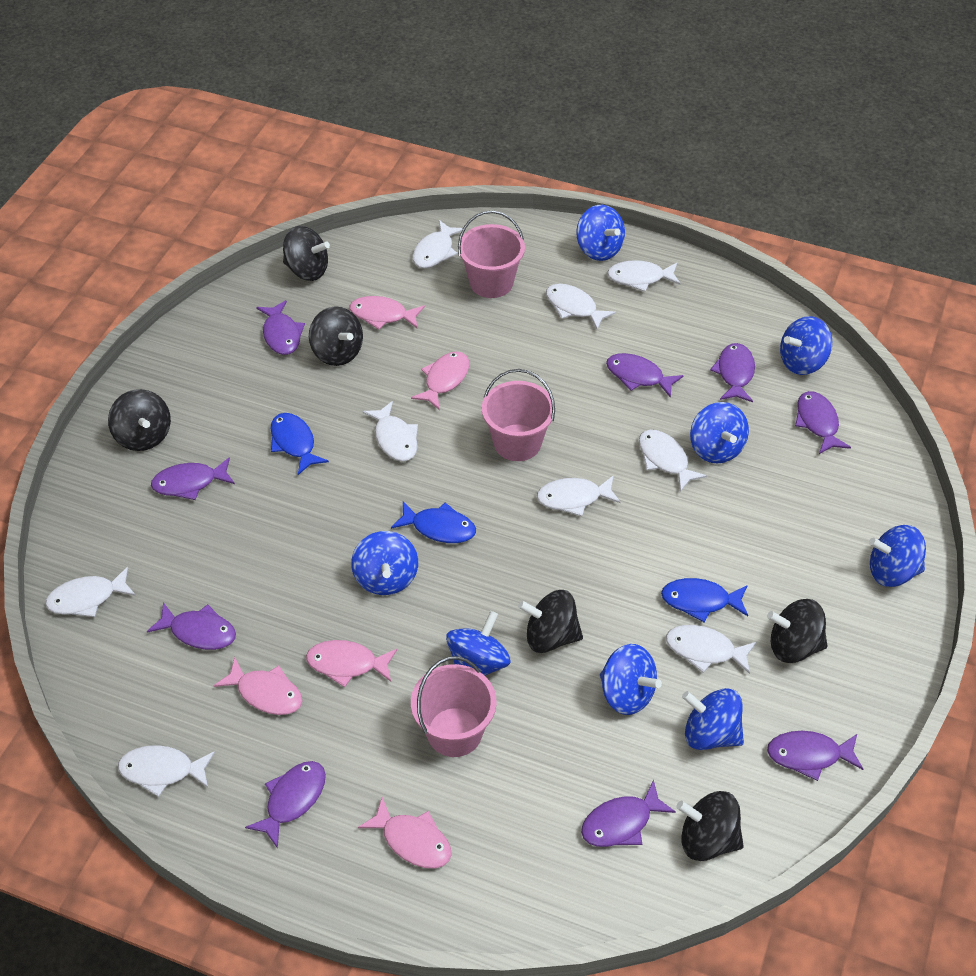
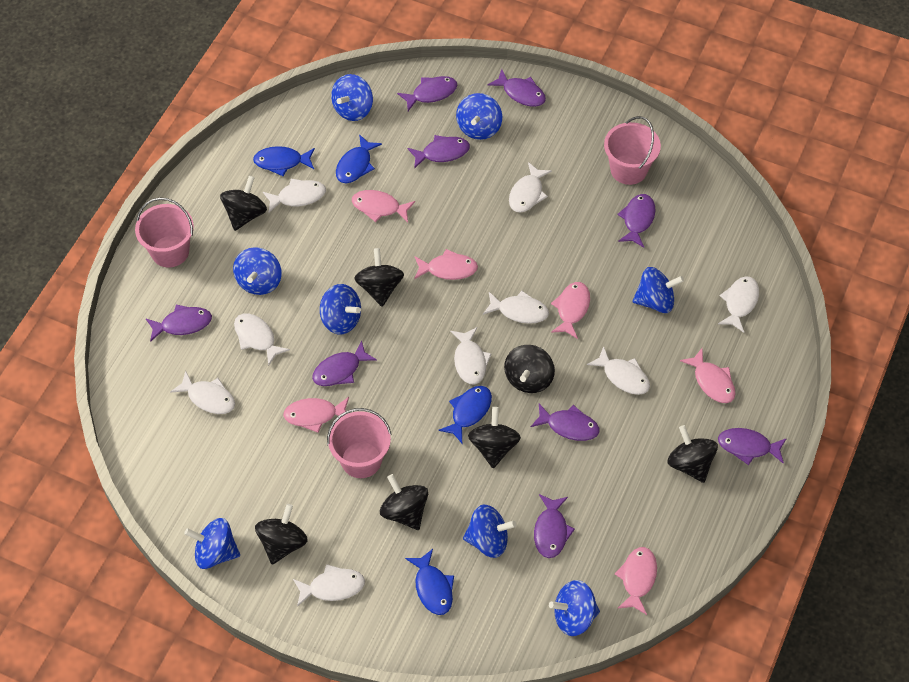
black spinning top: 6 -> 7
blue fish: 3 -> 4
pink fish: 5 -> 6

